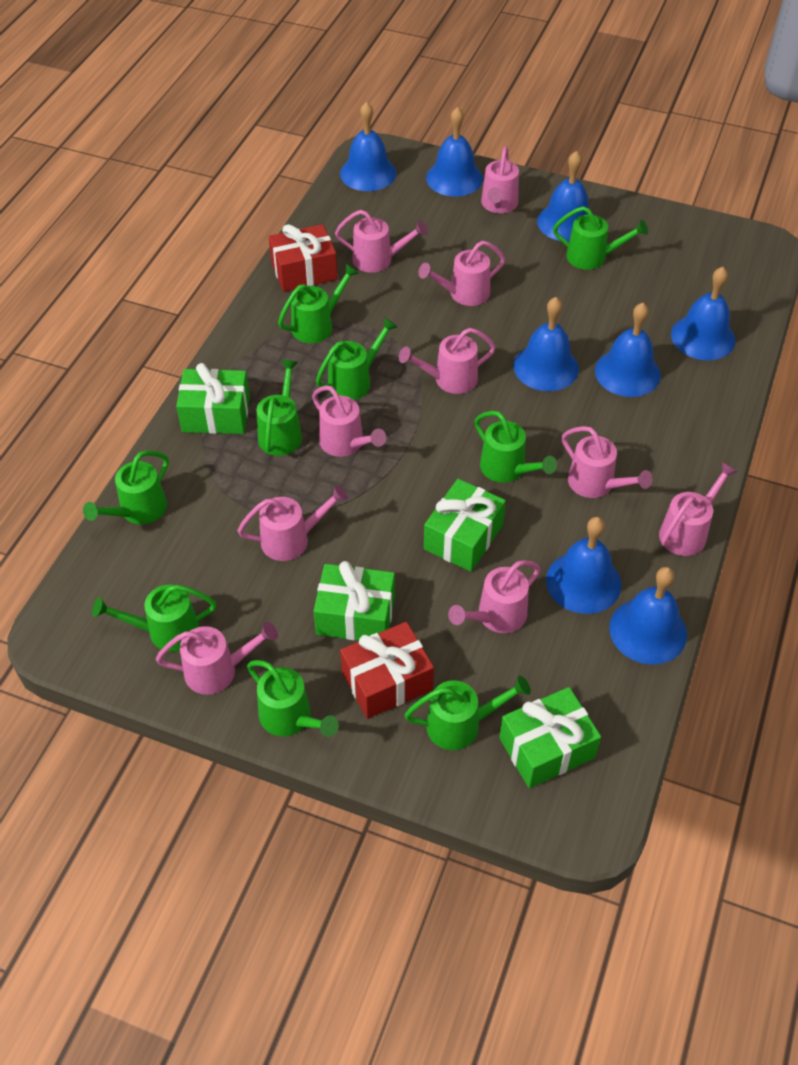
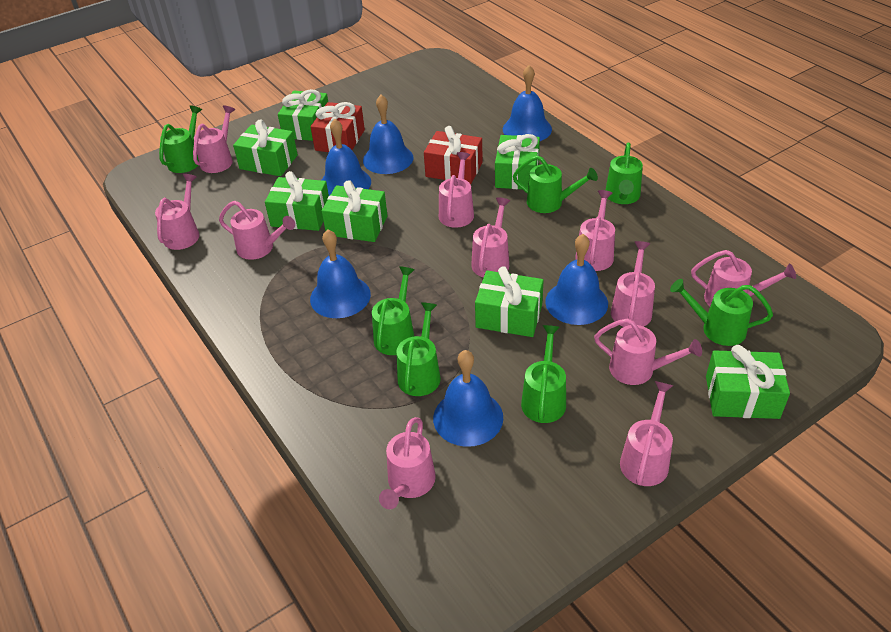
blue bell: 8 -> 6
green gift: 4 -> 7
green watering can: 9 -> 7
pink watering can: 10 -> 11

